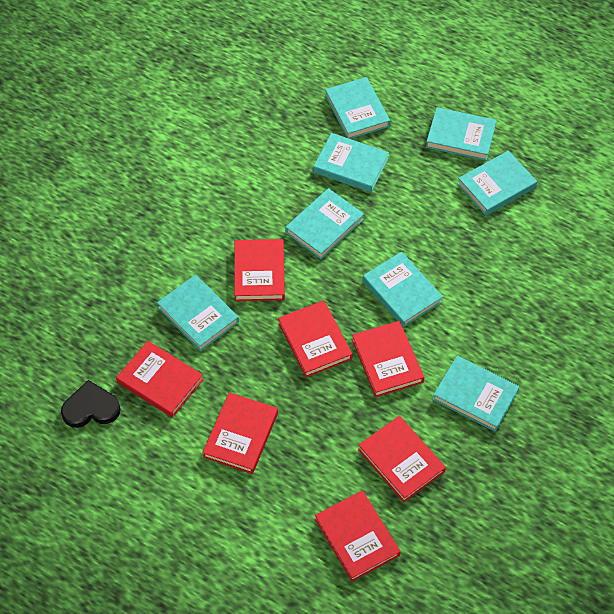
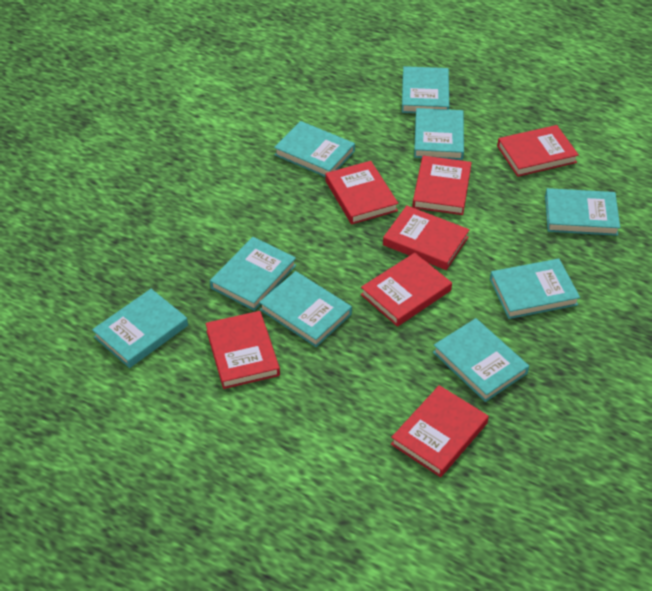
black heart: 1 -> 0
turquoise book: 8 -> 9

